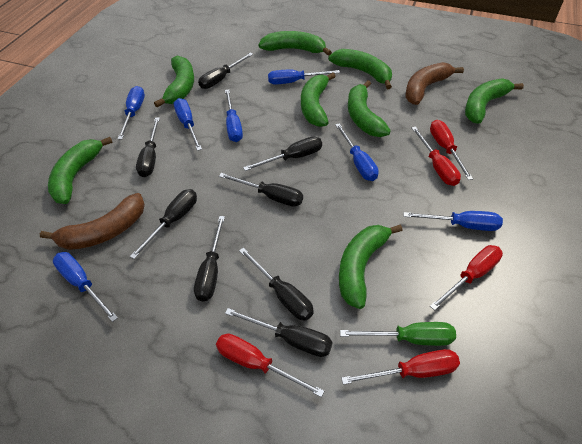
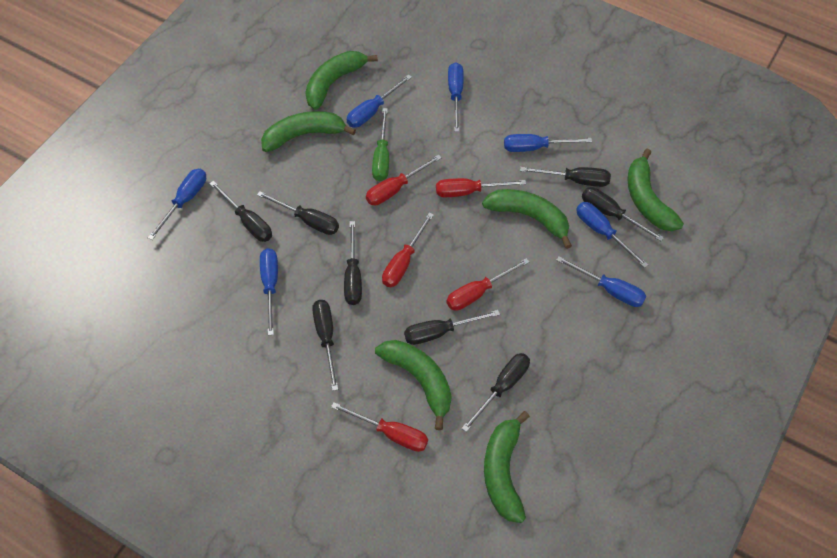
brown banana: 2 -> 0
green banana: 8 -> 6

